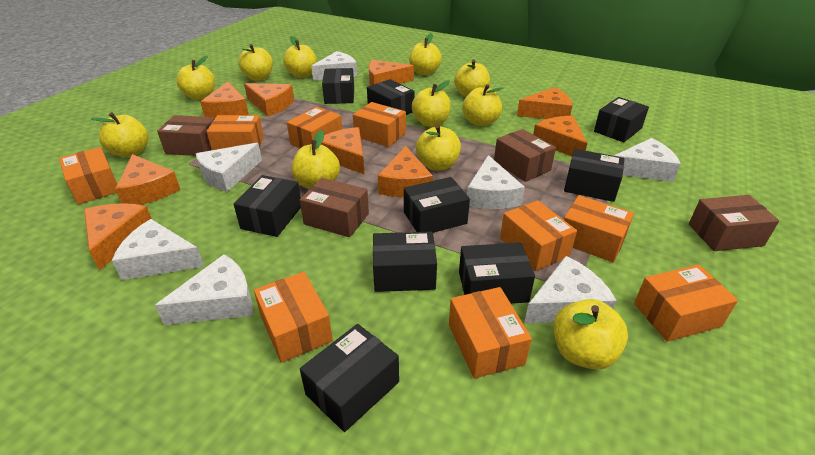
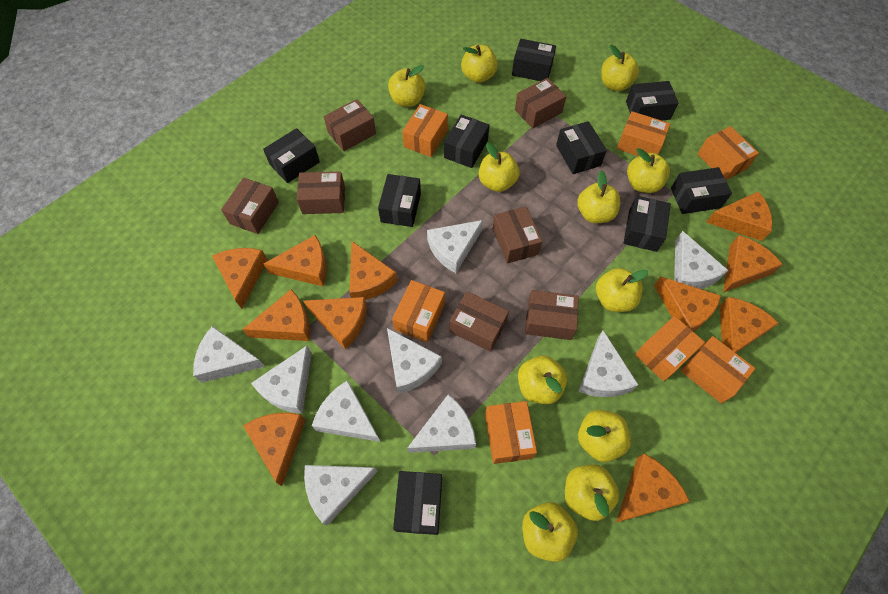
brown box: 4 -> 7
orange box: 9 -> 7
orange cheese: 9 -> 11
white cheese: 7 -> 9

